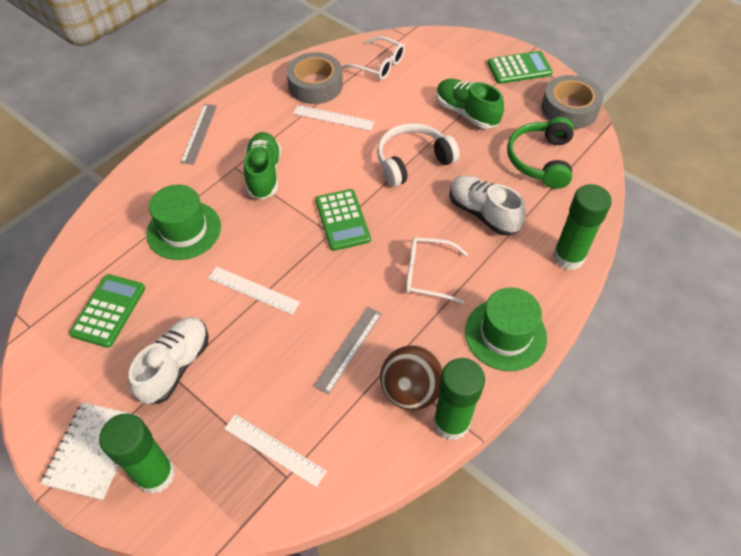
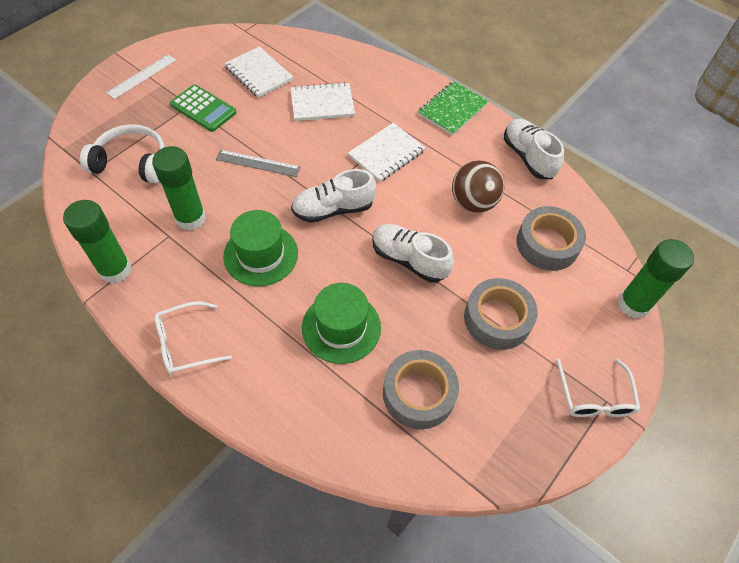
green calculator: 3 -> 1
green headphones: 1 -> 0
green notebook: 0 -> 1
green shoe: 2 -> 0
grey ruler: 2 -> 1
grey tape: 2 -> 3
white notebook: 1 -> 3
white ruler: 3 -> 1
white shoe: 2 -> 3

